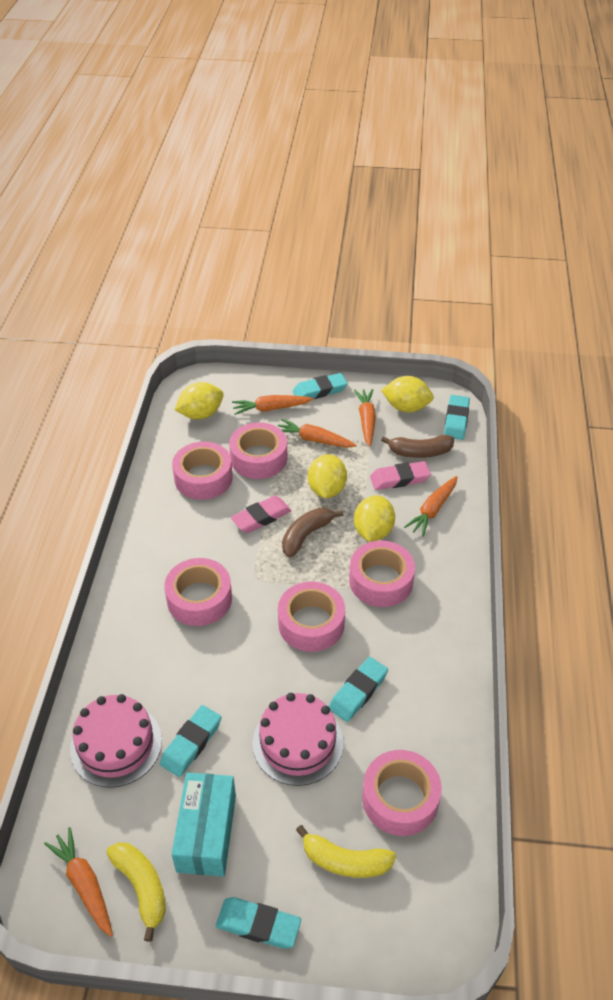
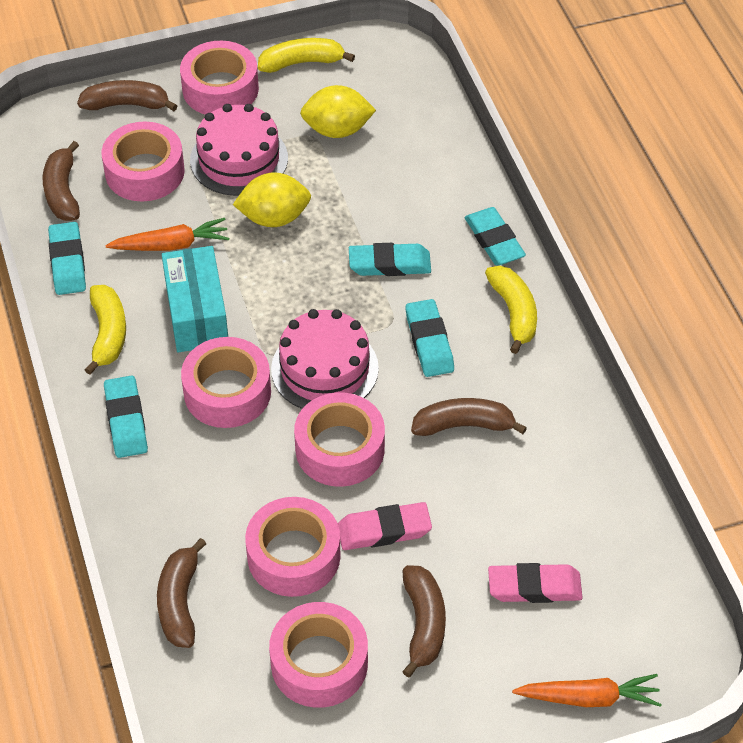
brown banana: 2 -> 5
orange carrot: 5 -> 2
yellow banana: 2 -> 3
yellow lemon: 4 -> 2

